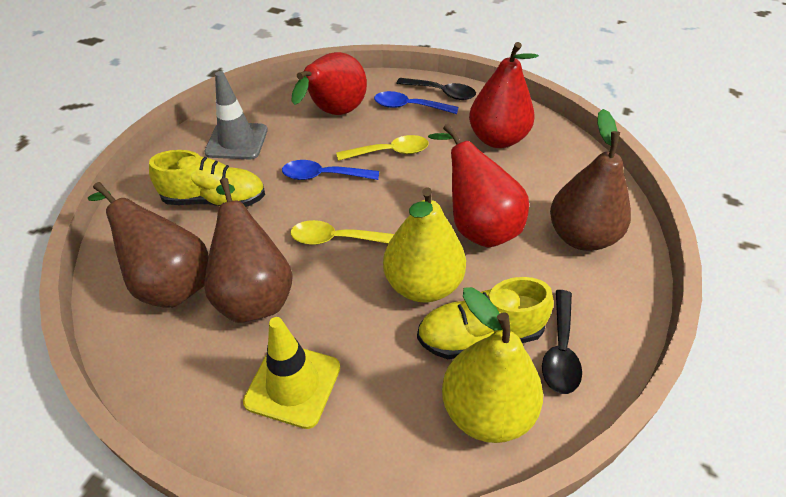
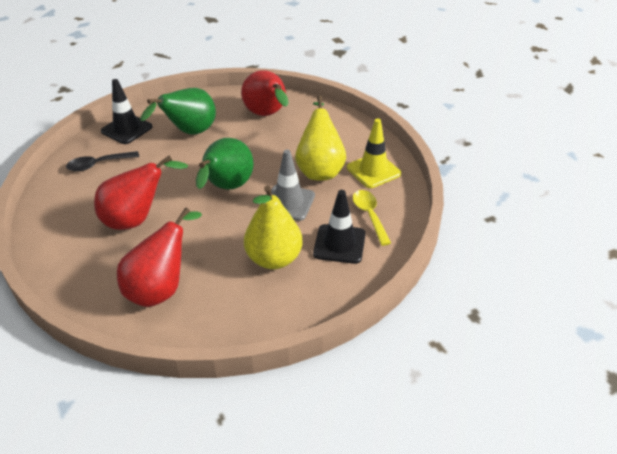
black spoon: 2 -> 1
black traffic cone: 0 -> 2
blue spoon: 2 -> 0
brown pear: 3 -> 0
green pear: 0 -> 2
yellow shoe: 2 -> 0
yellow spoon: 2 -> 1

